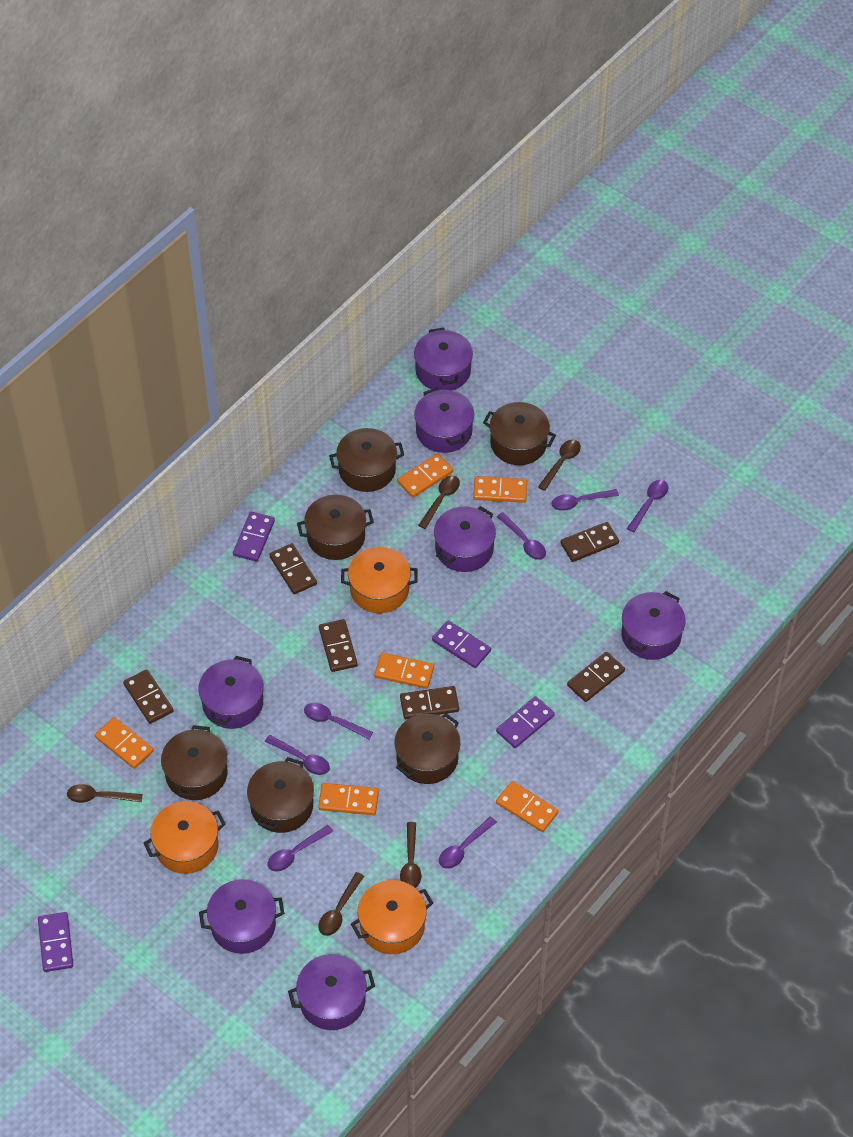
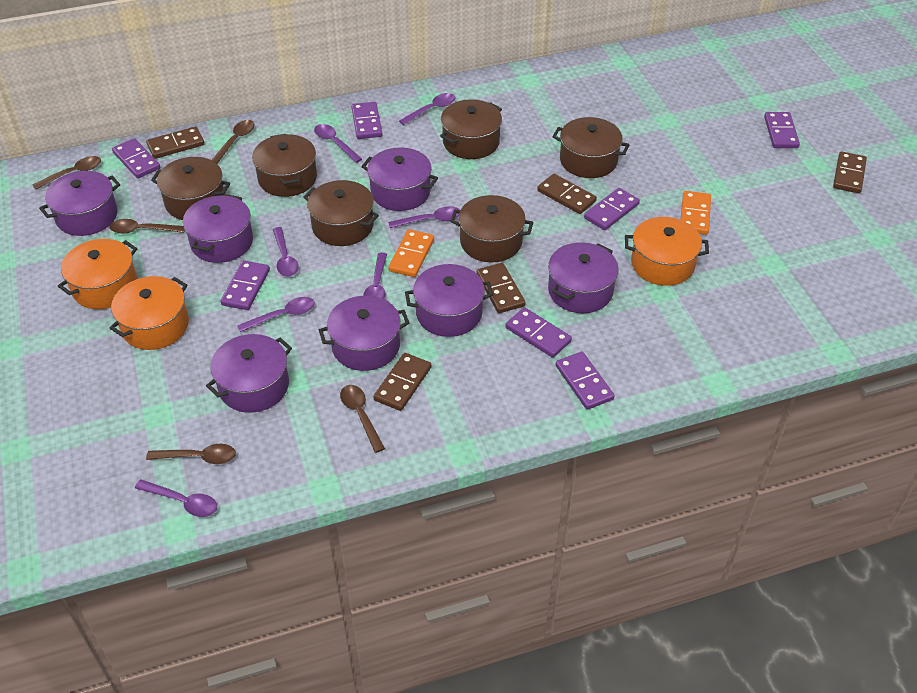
brown domino: 6 -> 5
orange domino: 6 -> 2
purple domino: 4 -> 7

